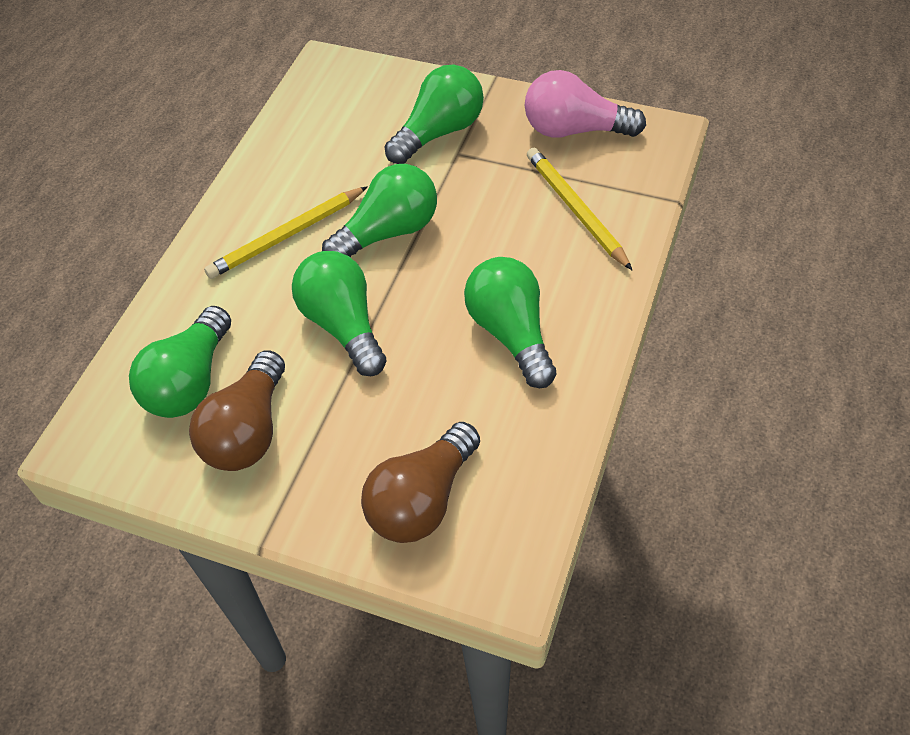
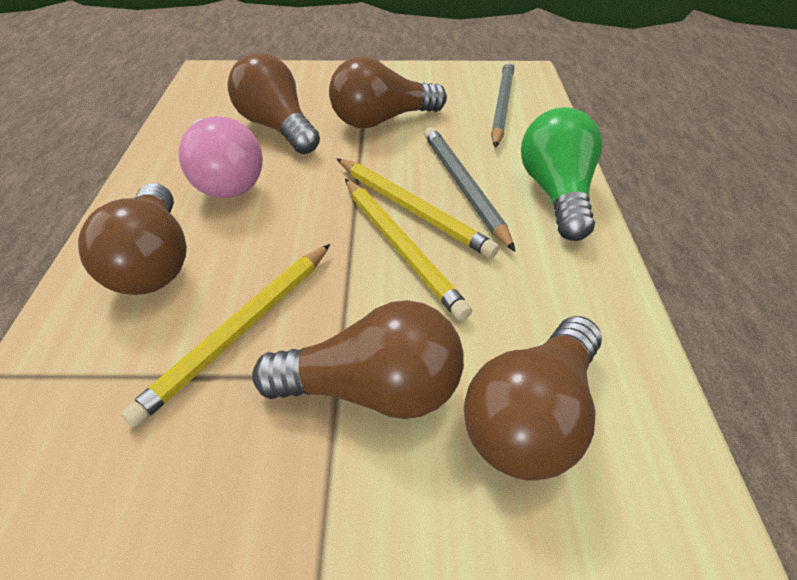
brown light bulb: 2 -> 5
green light bulb: 5 -> 1
grey pencil: 0 -> 2
yellow pencil: 2 -> 3

